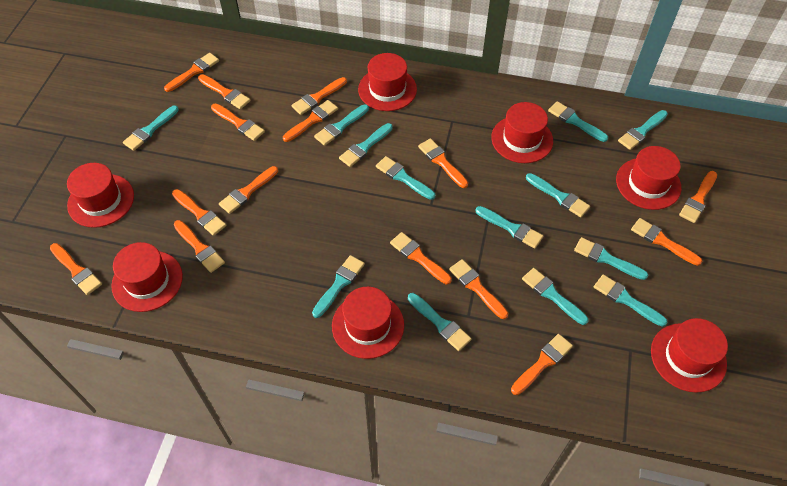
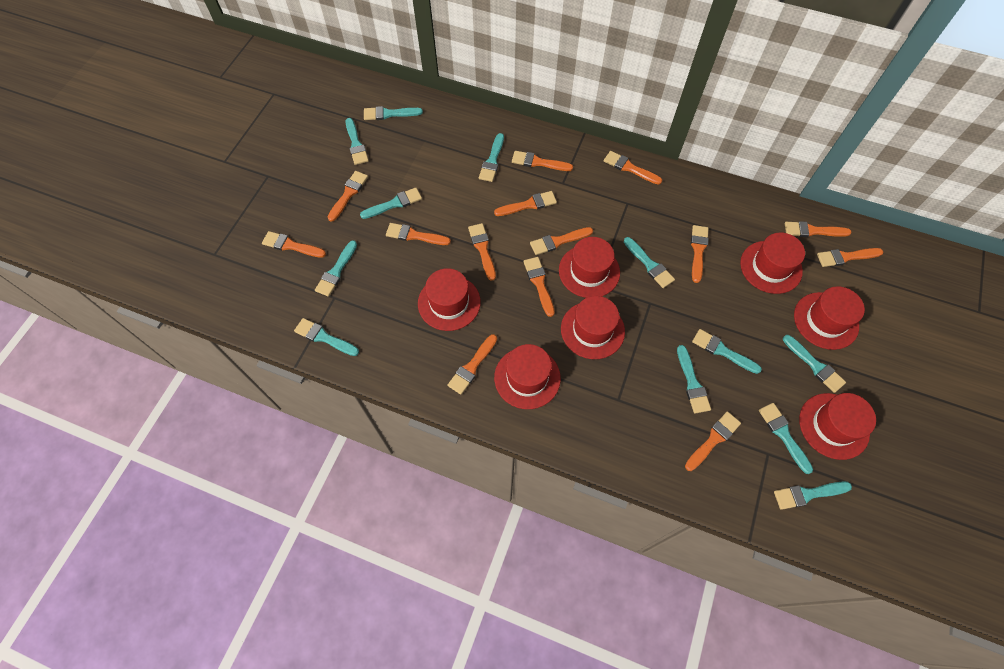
orange brush: 15 -> 14
turquoise brush: 13 -> 12

